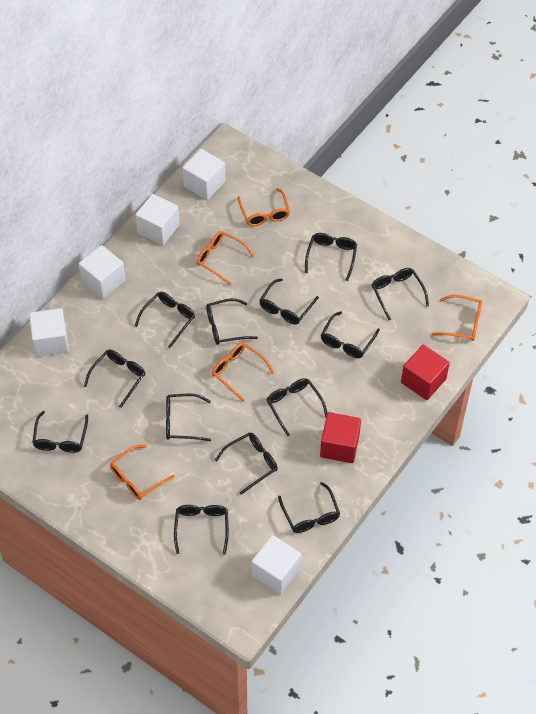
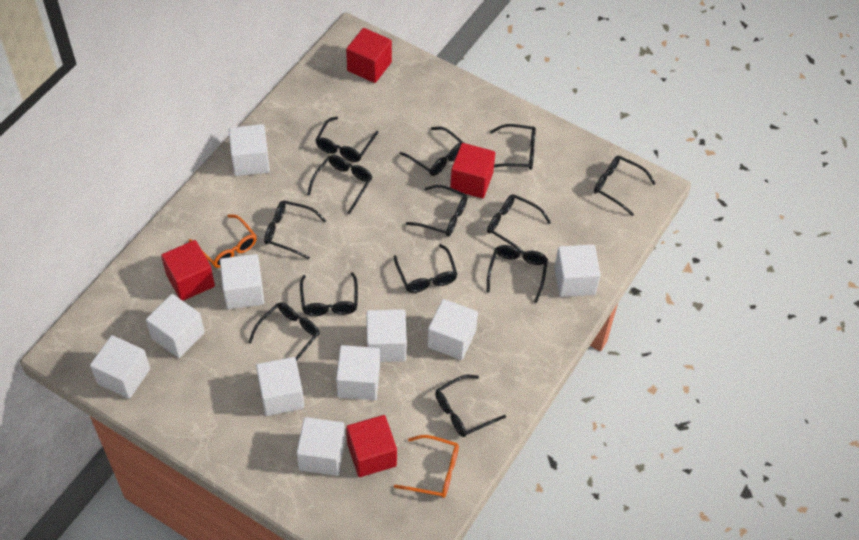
orange glasses: 5 -> 2
red cube: 2 -> 4
white cube: 5 -> 10

